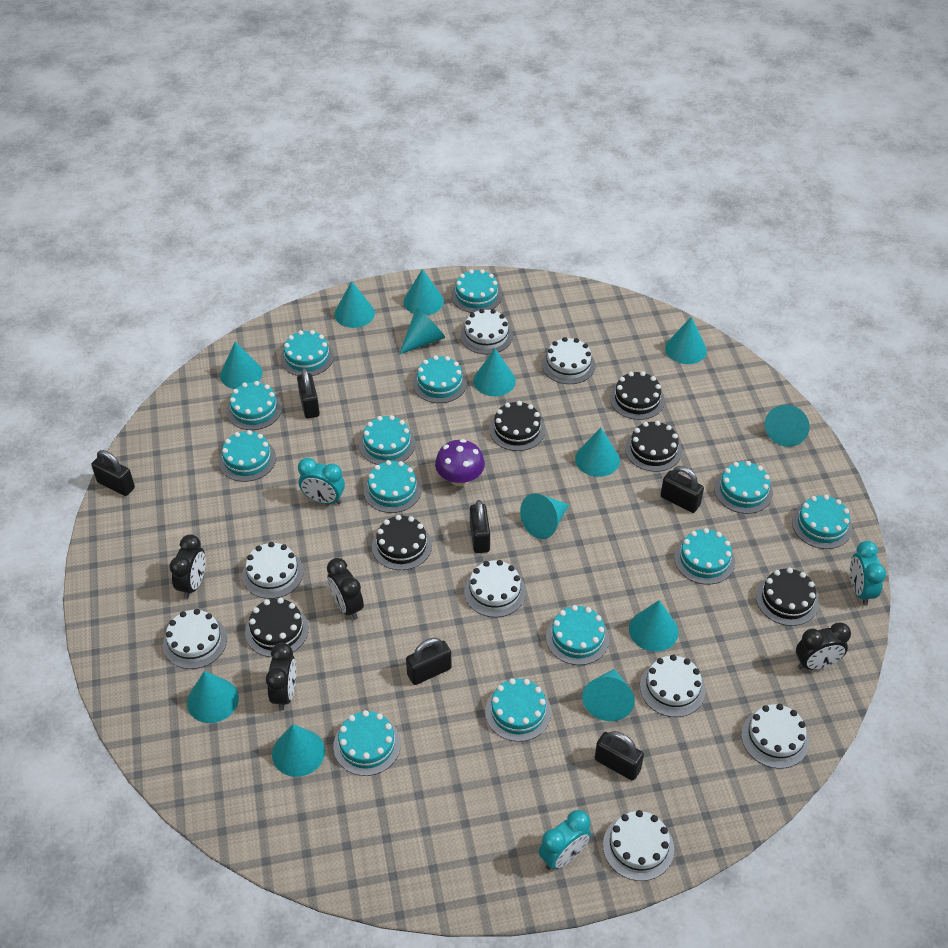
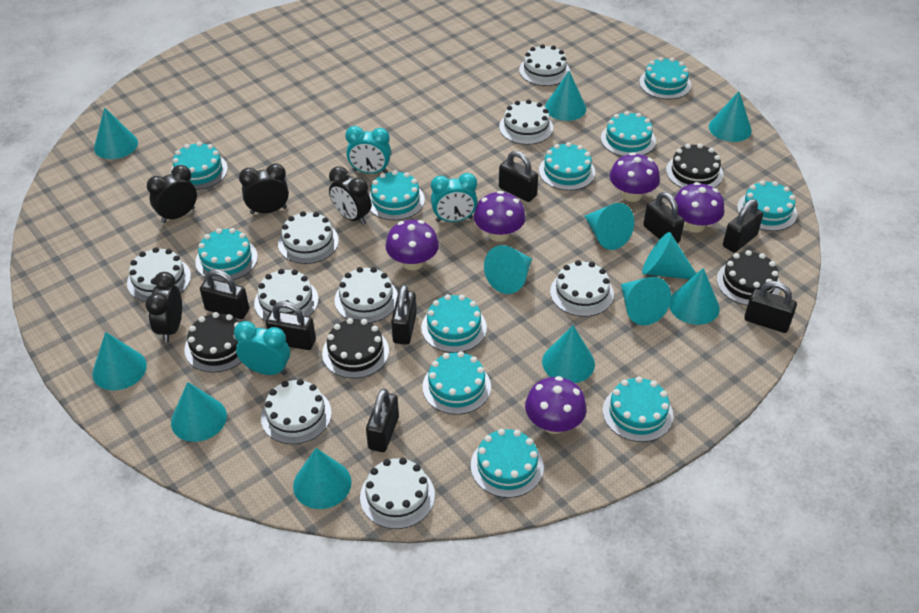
black cake: 6 -> 4
black padlock: 6 -> 8
purple mushroom: 1 -> 5
turquoise cake: 13 -> 11
turquoise cone: 13 -> 12
white cake: 8 -> 9

